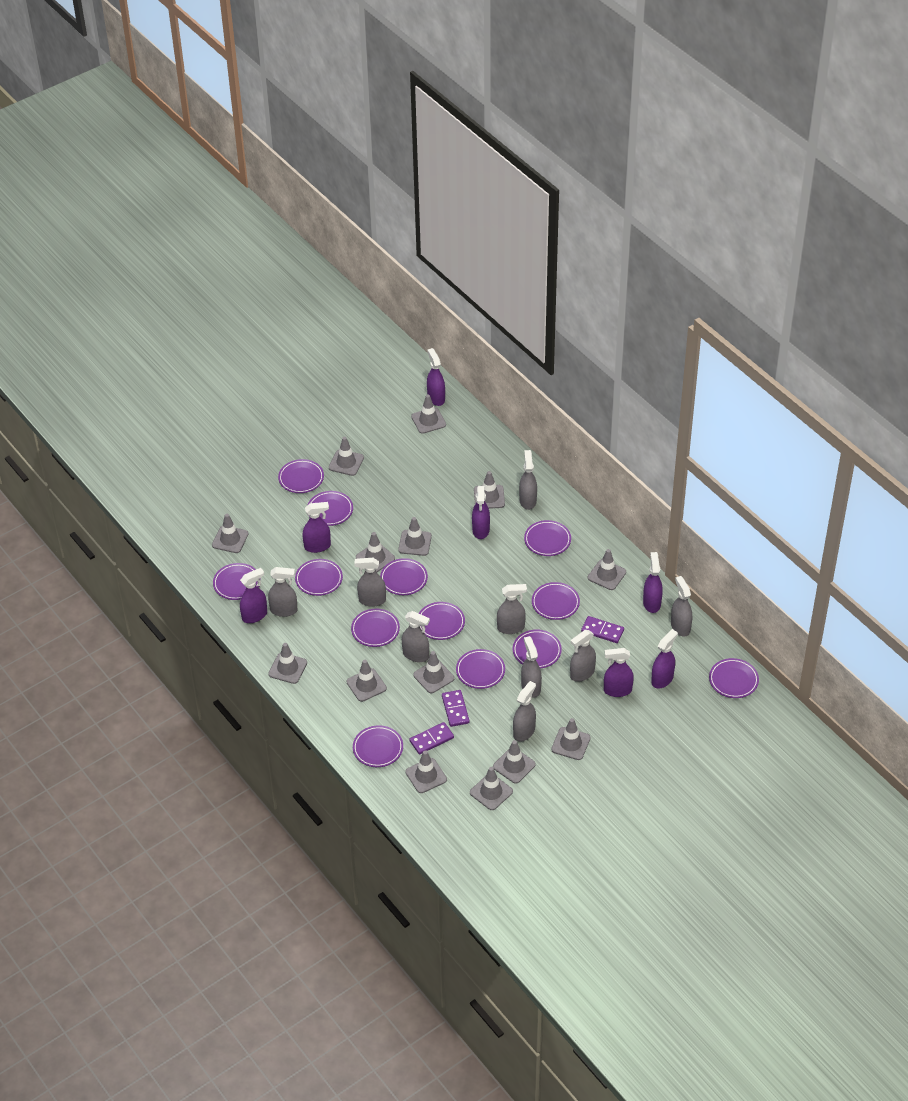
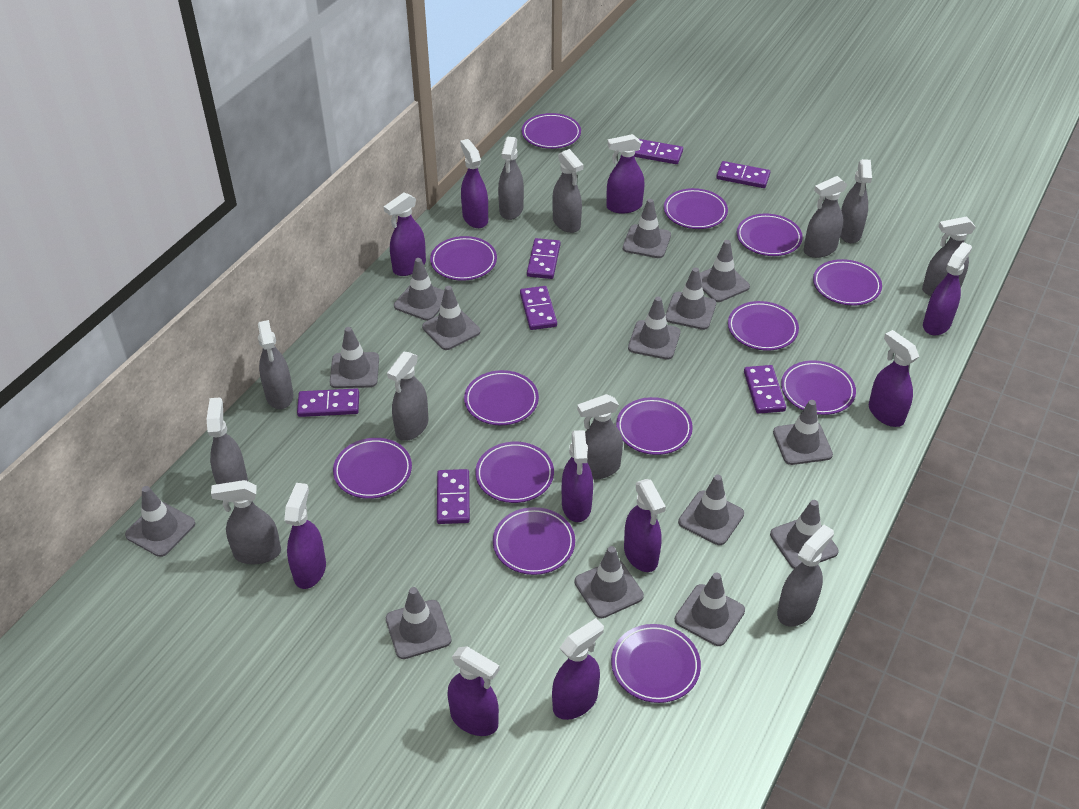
grey spray bottle: 9 -> 11
purple domino: 3 -> 7
purple spray bottle: 7 -> 10

